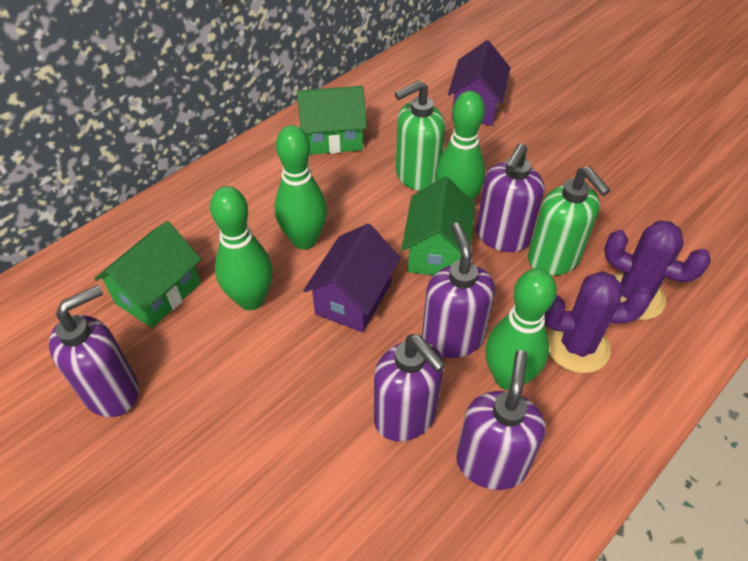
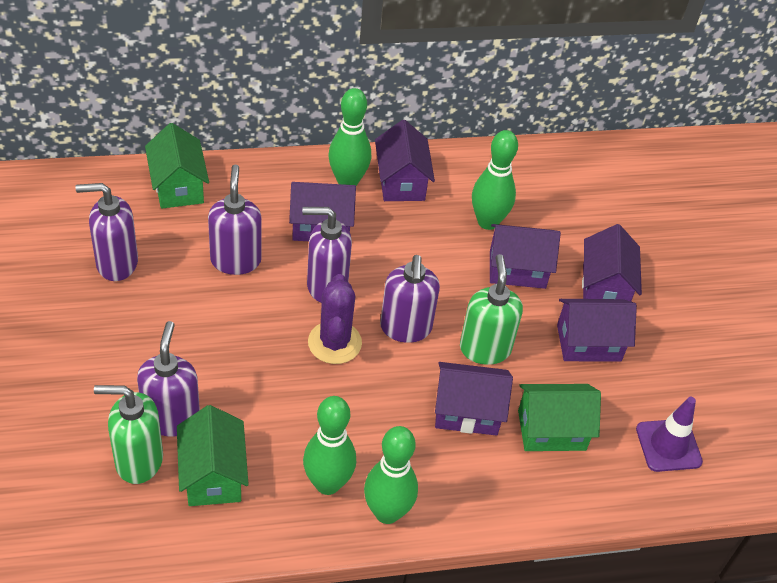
purple cactus: 2 -> 1
purple house: 2 -> 6
purple traffic cone: 0 -> 1

